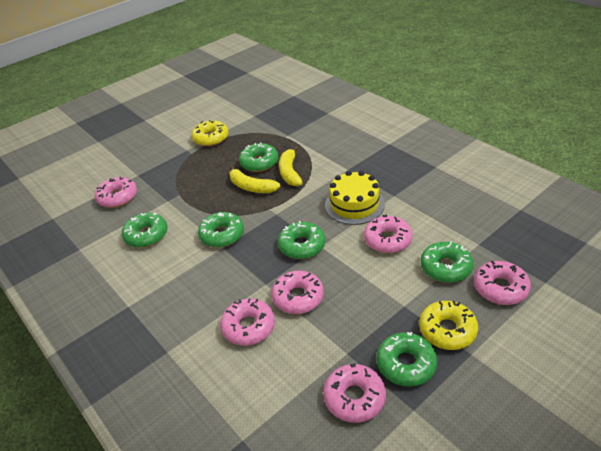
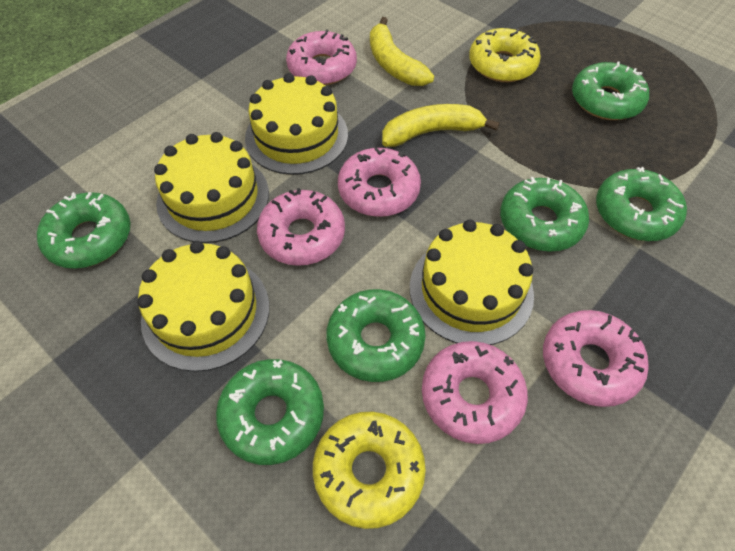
pink donut: 6 -> 5
yellow cake: 1 -> 4

